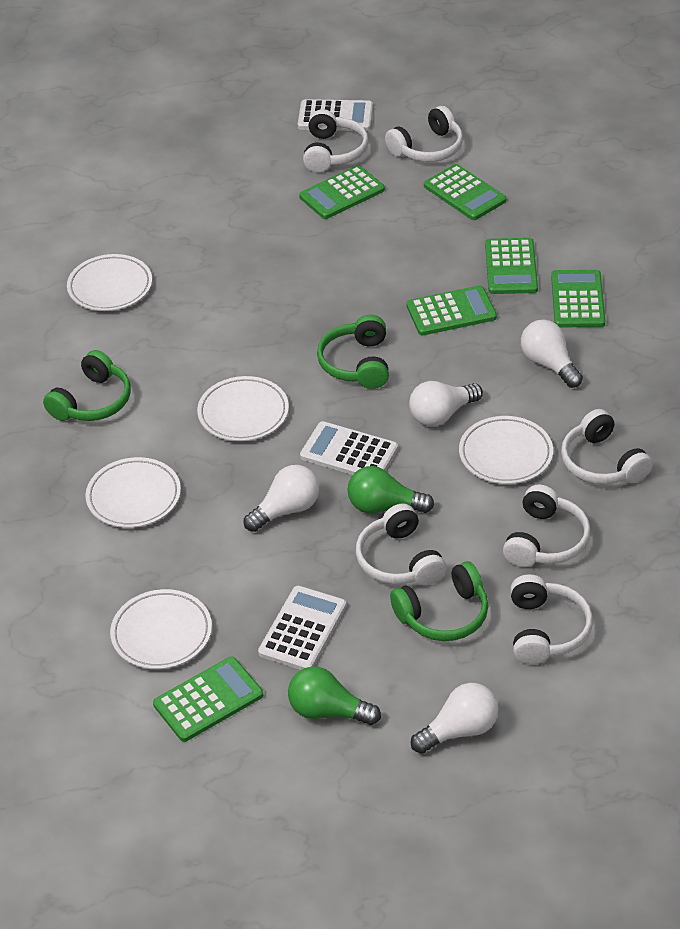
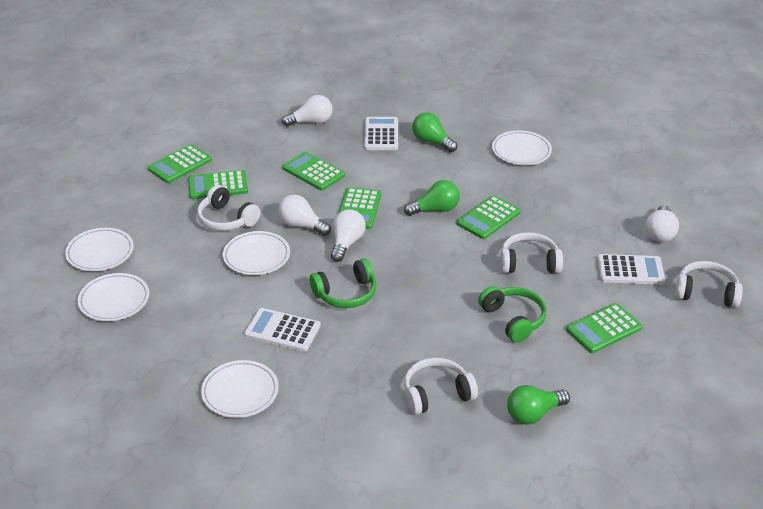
green headphones: 3 -> 2
green light bulb: 2 -> 3
white headphones: 6 -> 4

